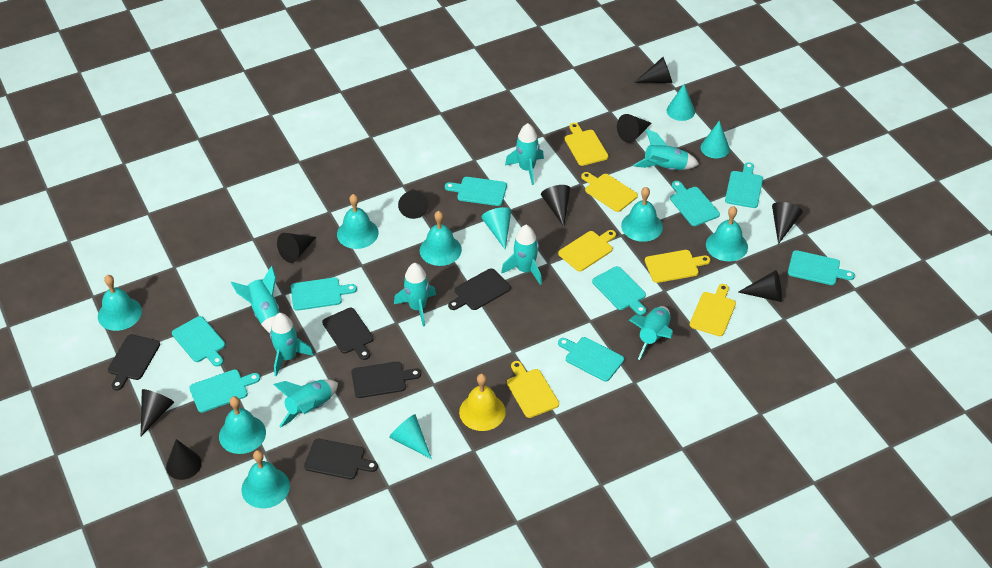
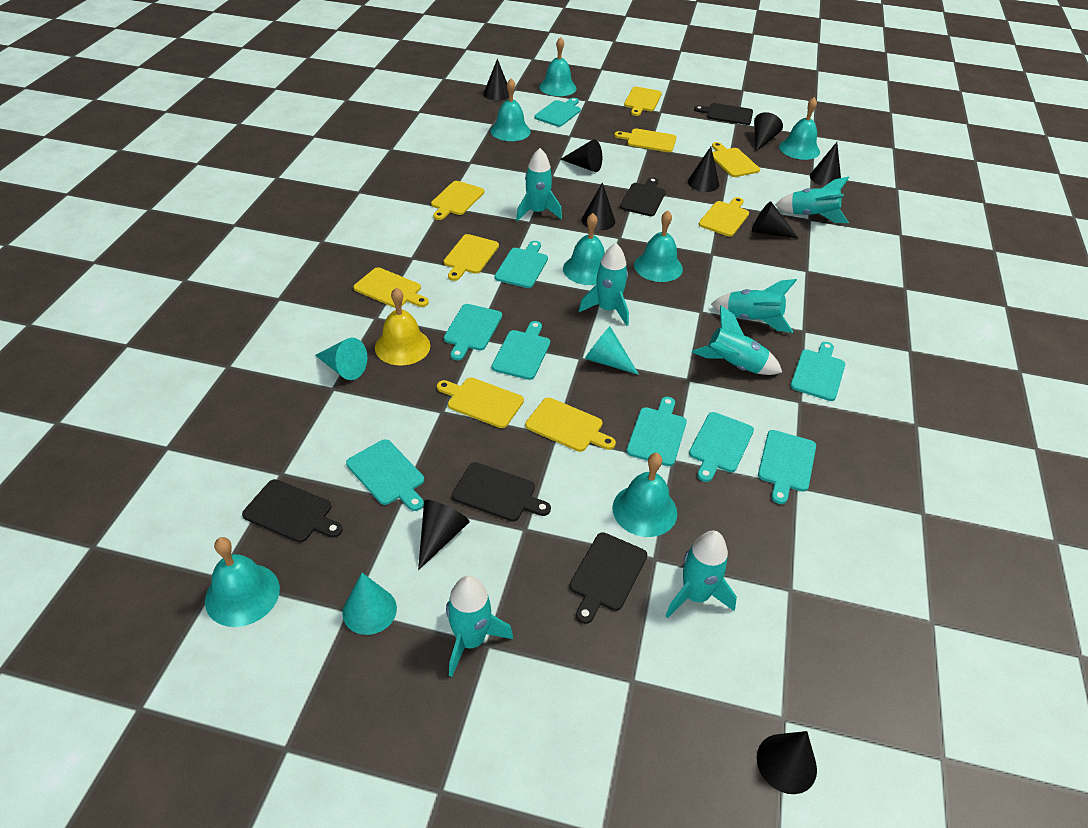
turquoise cone: 4 -> 3
turquoise rocket: 8 -> 7
yellow cutting board: 6 -> 9

